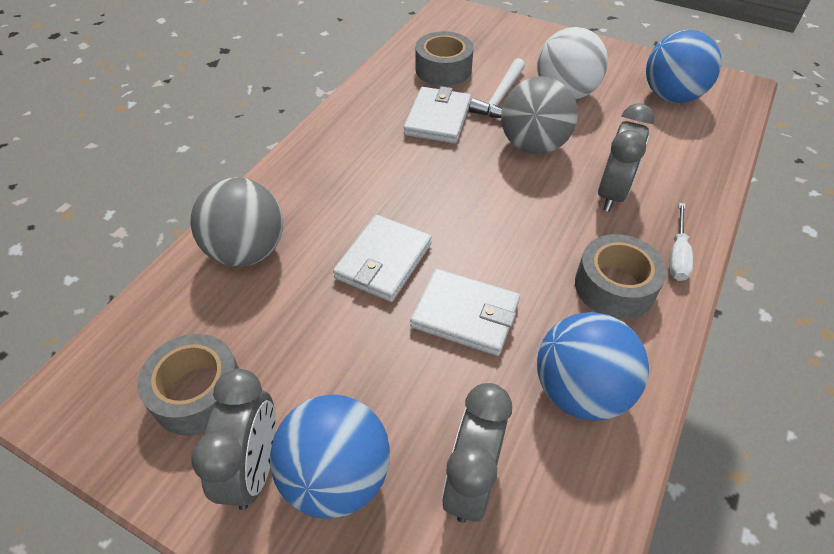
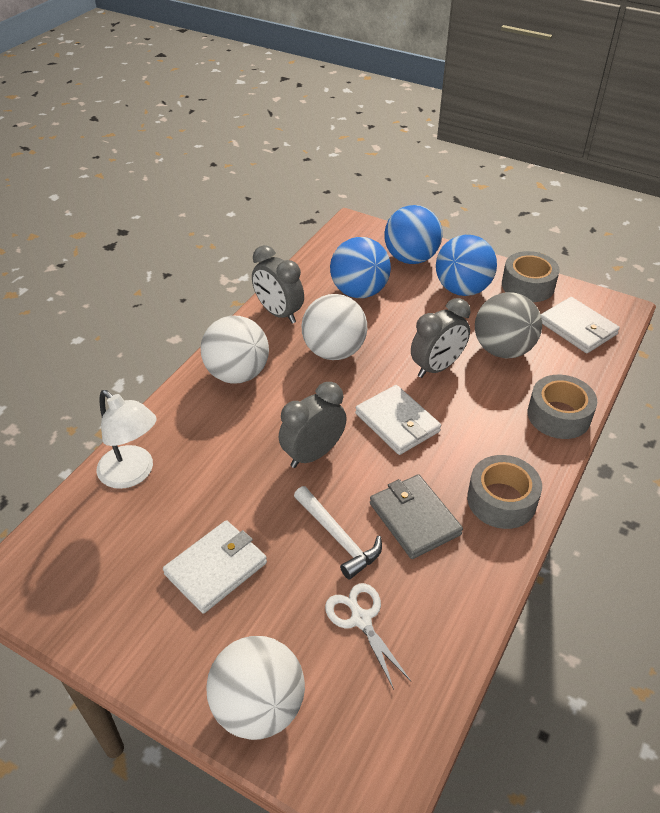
grey ball: 2 -> 1
grey wallet: 0 -> 1
white ball: 1 -> 3
white lamp: 0 -> 1
white scissors: 0 -> 1
white screwdriver: 1 -> 0

